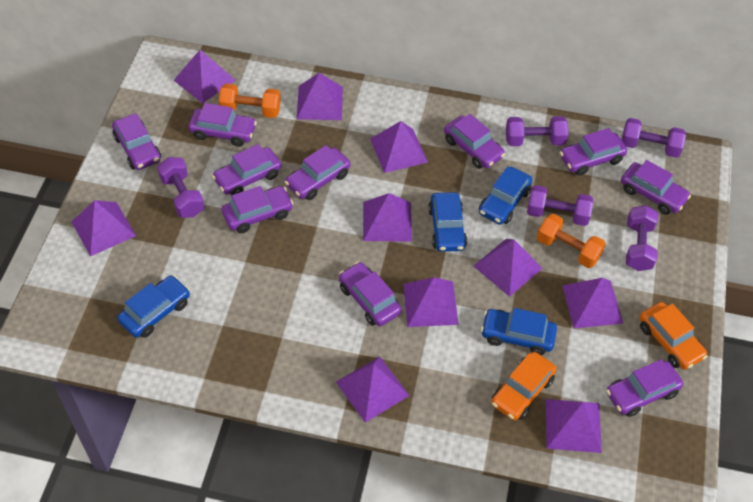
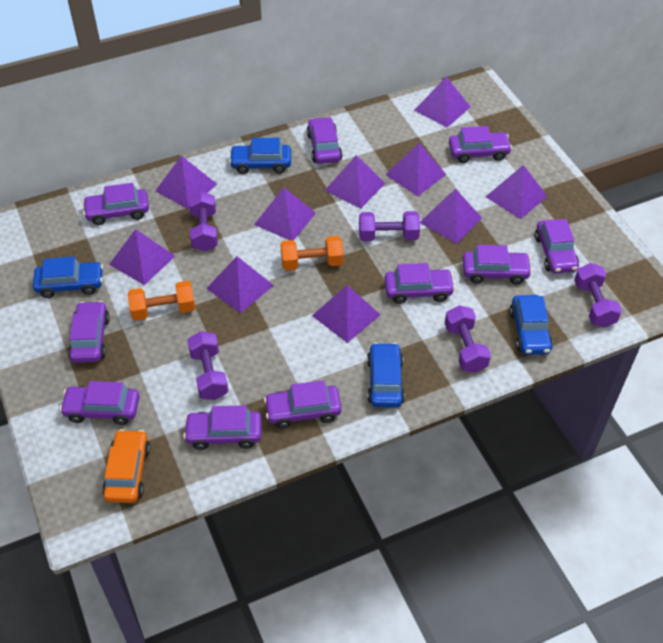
orange car: 2 -> 1

